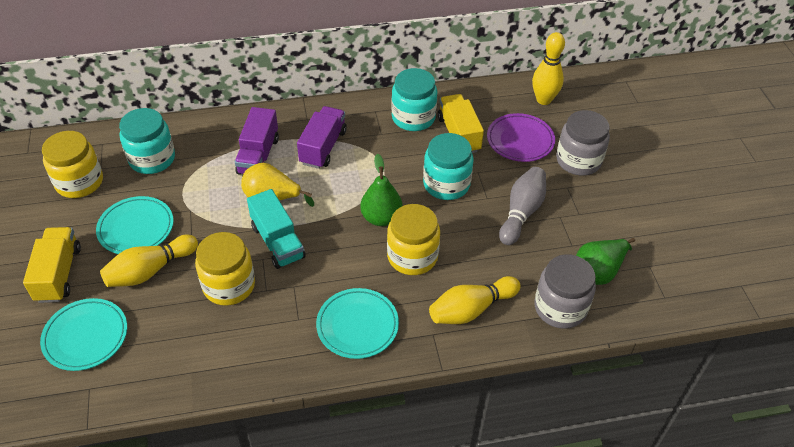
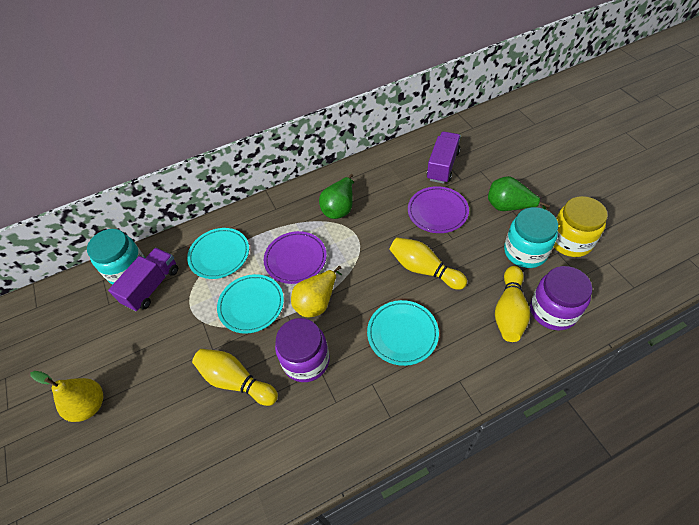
grey bowling pin: 1 -> 0
grey jar: 2 -> 0
purple jar: 0 -> 2
purple plate: 1 -> 2
turquoise jar: 3 -> 2
turquoise truck: 1 -> 0
yellow jar: 3 -> 1
yellow pear: 1 -> 2
yellow truck: 2 -> 0

